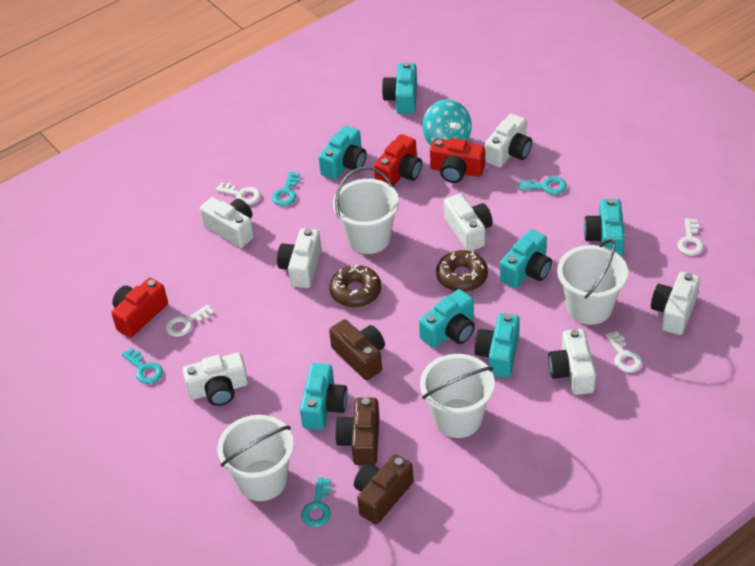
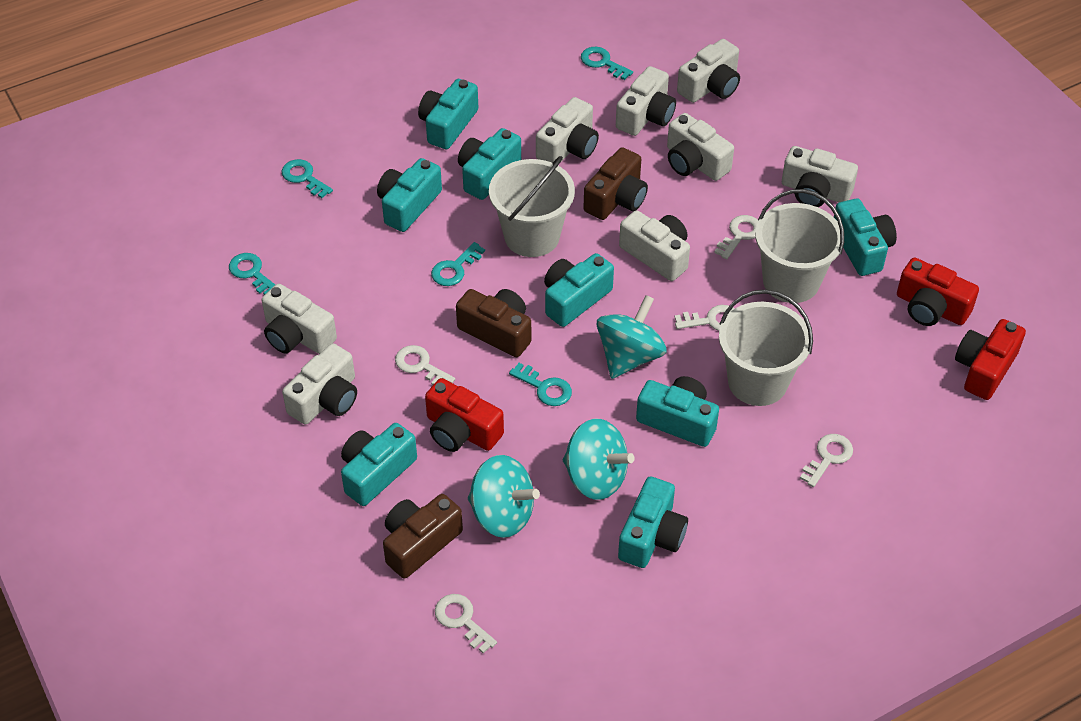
brown donut: 2 -> 0
turquoise camera: 7 -> 8
turquoise key: 4 -> 5
turquoise spinning top: 1 -> 3
white bucket: 4 -> 3
white camera: 7 -> 8
white key: 4 -> 5

